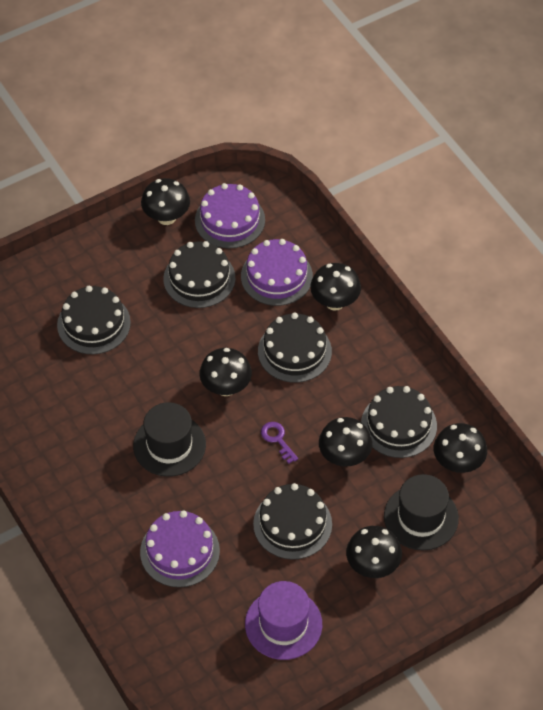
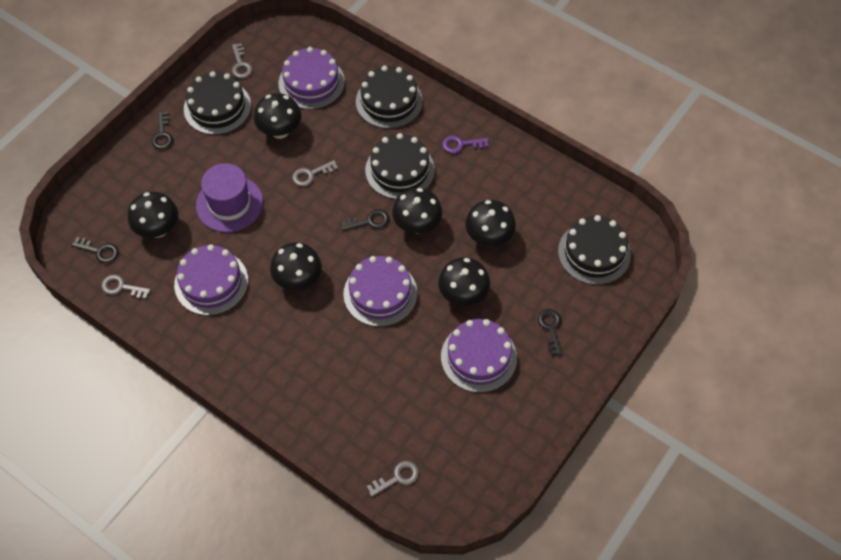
black cake: 5 -> 4
black hat: 2 -> 0
black key: 0 -> 4
grey key: 0 -> 4
purple cake: 3 -> 4

